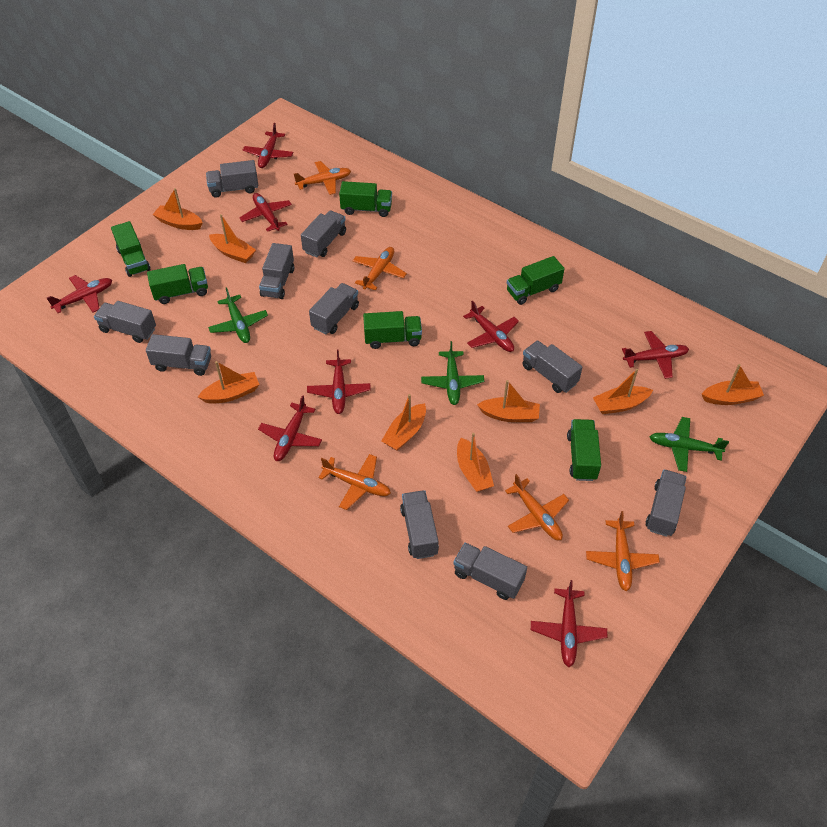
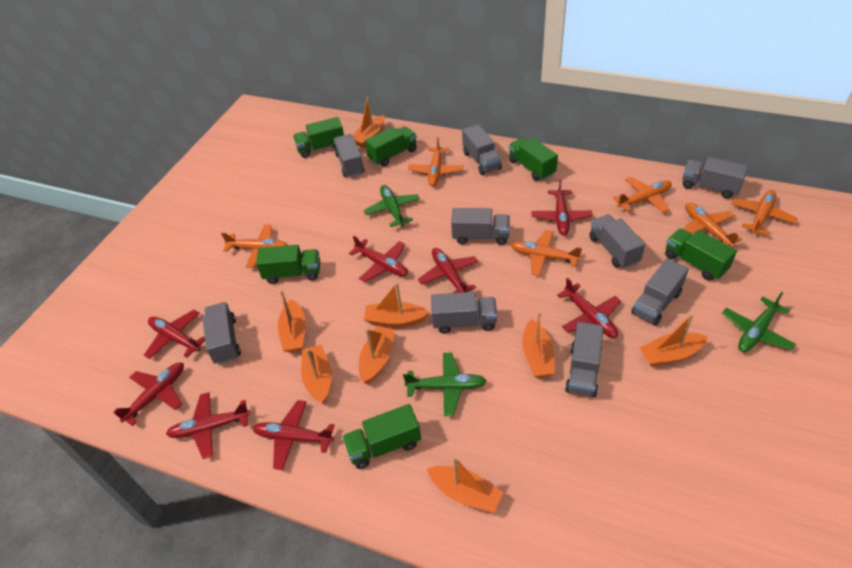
grey truck: 10 -> 9
orange plane: 5 -> 6

